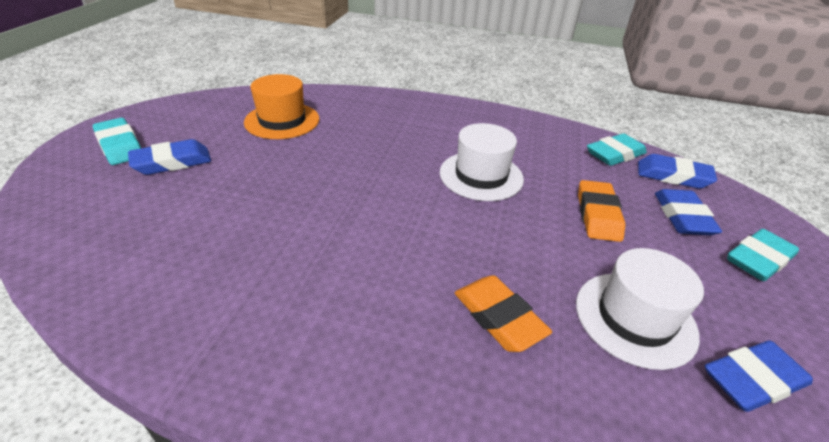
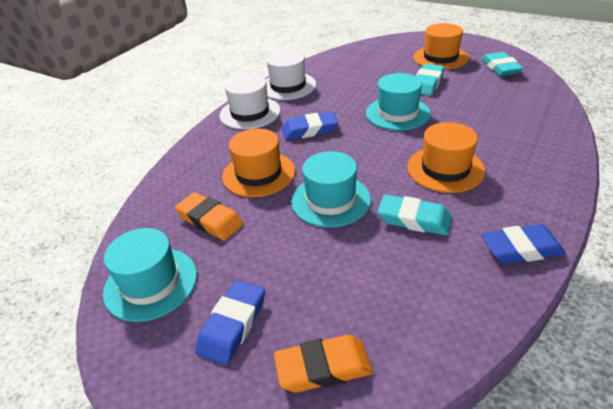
blue eraser: 4 -> 3
orange hat: 1 -> 3
turquoise hat: 0 -> 3

